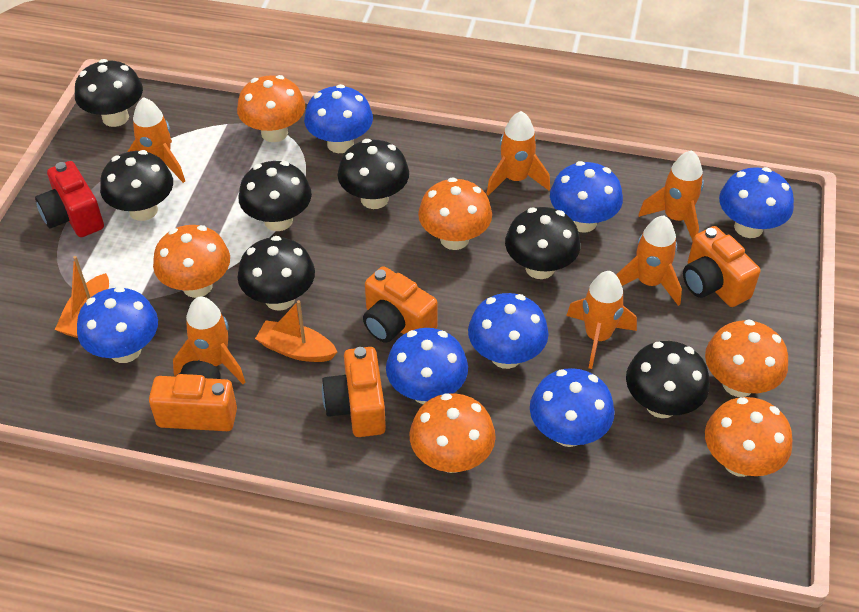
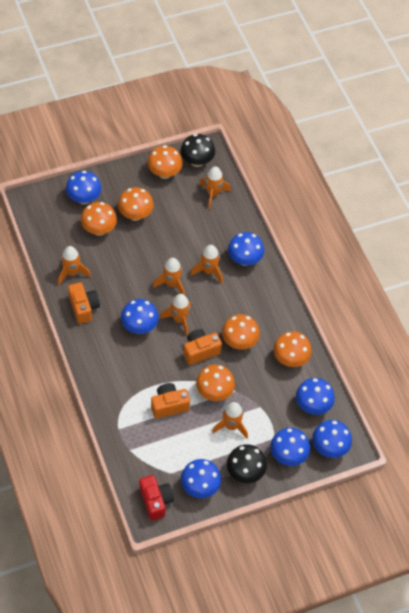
black mushroom: 7 -> 2
orange boat: 2 -> 0
orange camera: 4 -> 3

